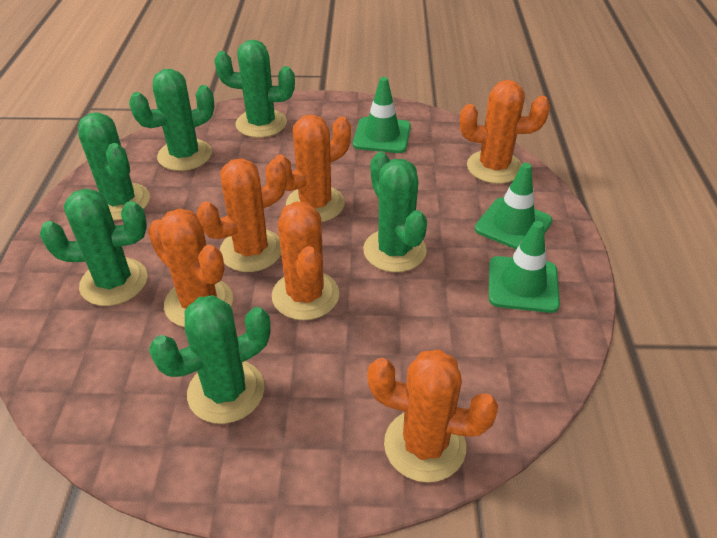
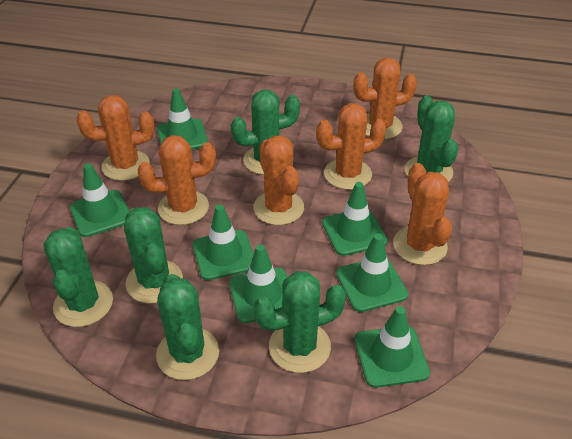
green traffic cone: 3 -> 7

